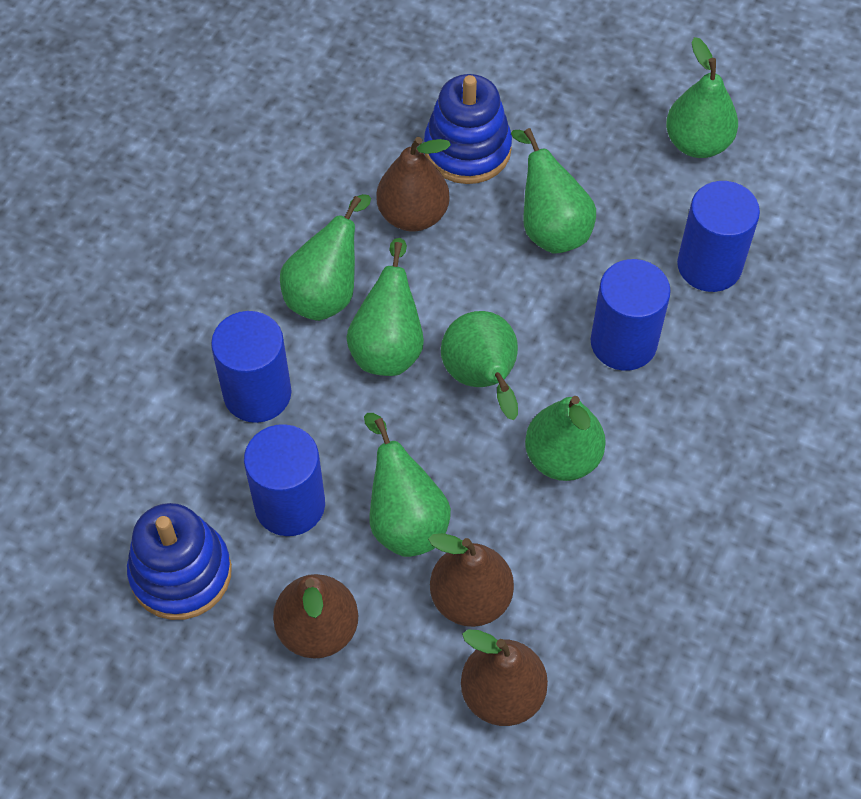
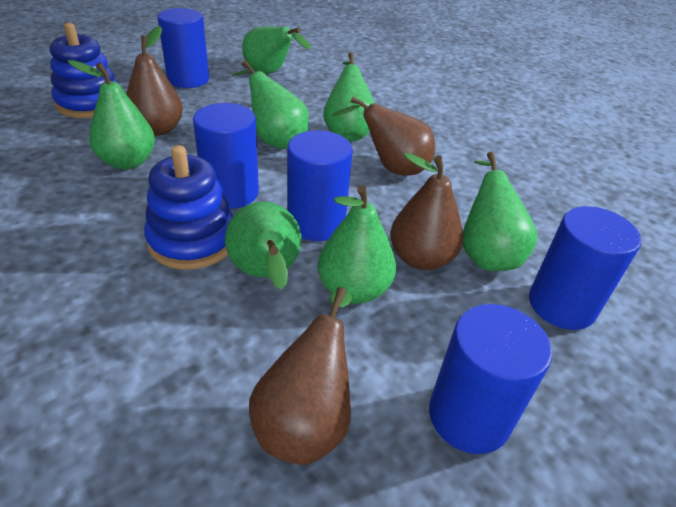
blue cylinder: 4 -> 5

